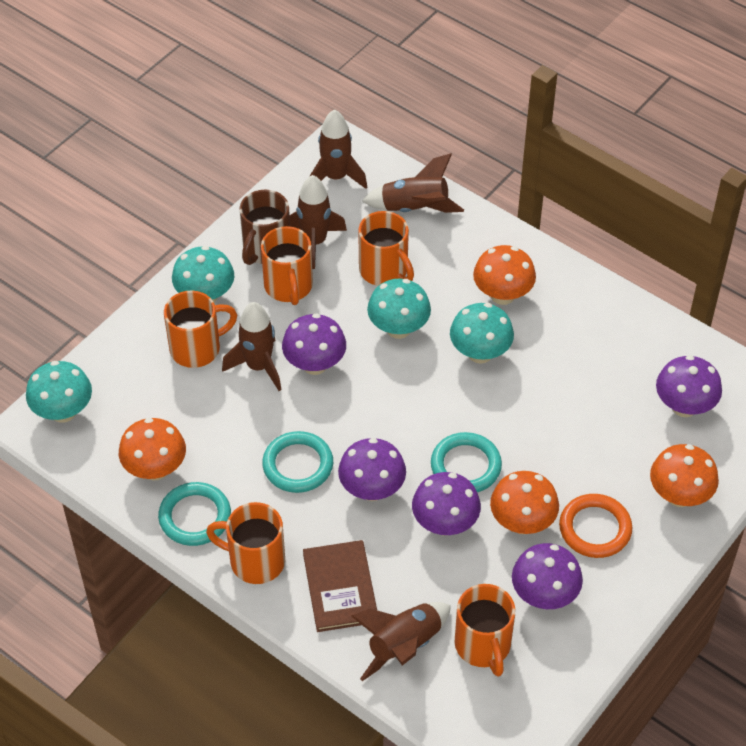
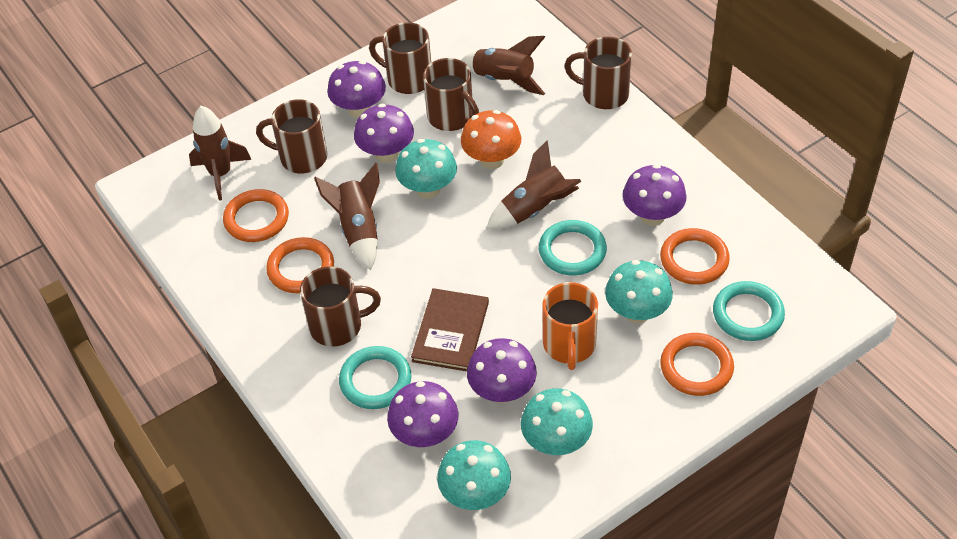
brown mug: 1 -> 5
brown rocket: 5 -> 4
orange mug: 5 -> 1
orange mushroom: 4 -> 1
orange ring: 1 -> 4

